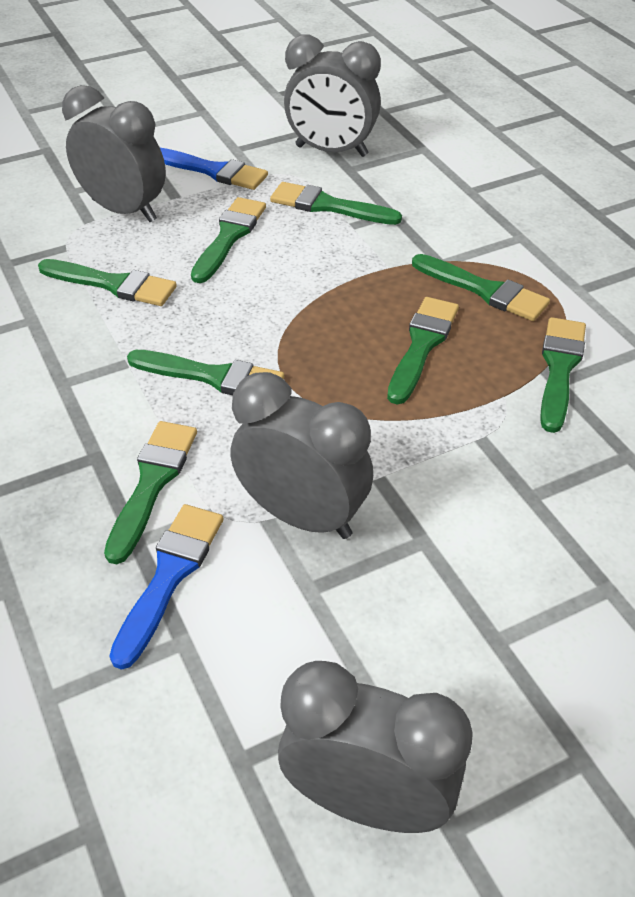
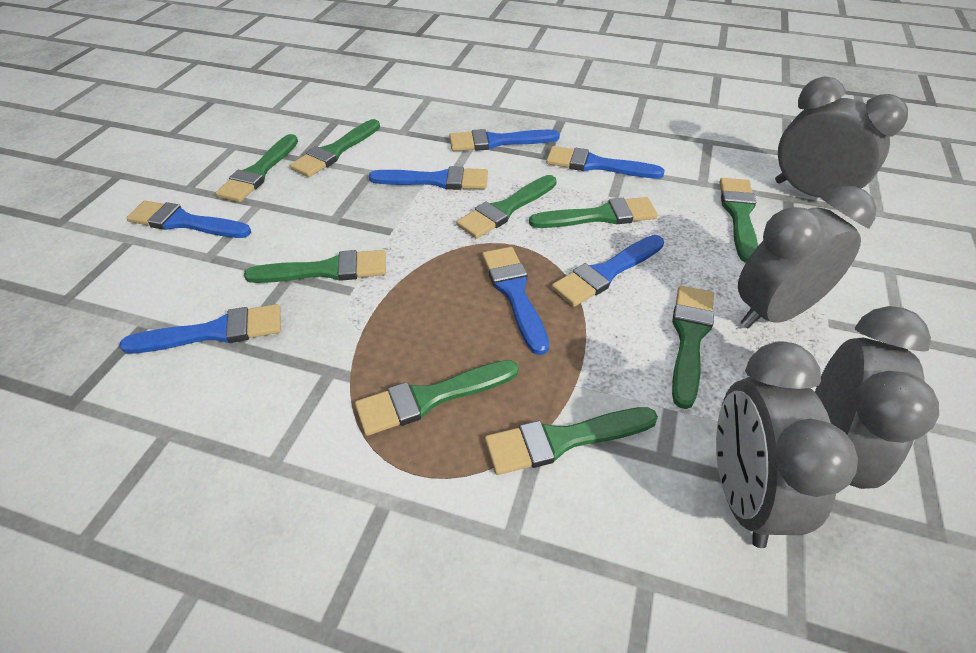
blue brush: 2 -> 7
green brush: 8 -> 9

